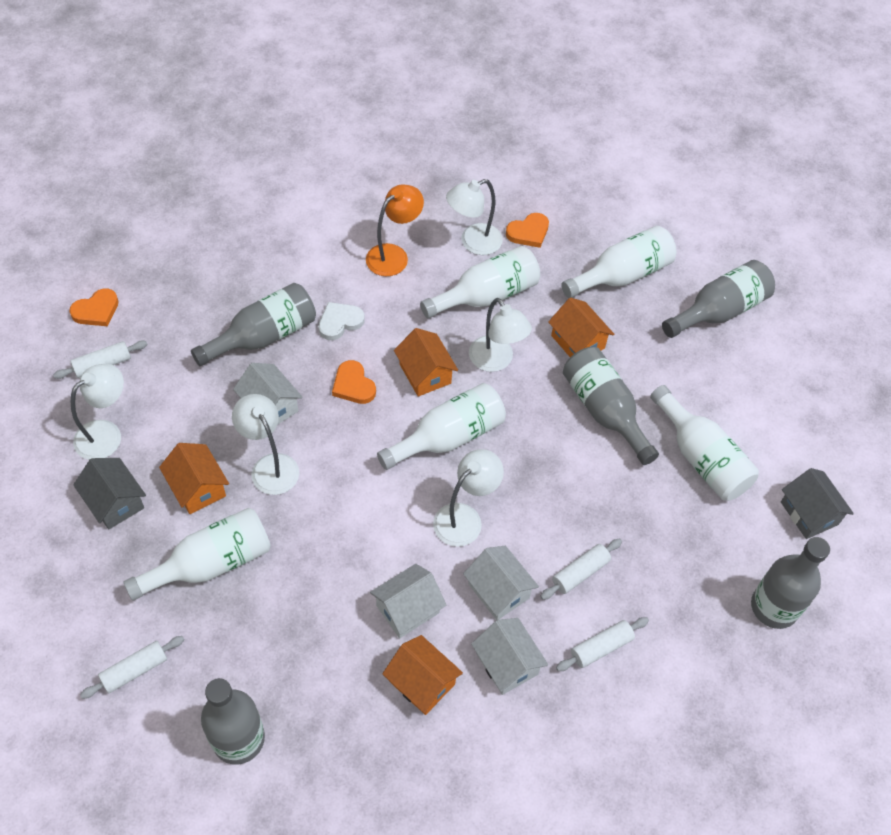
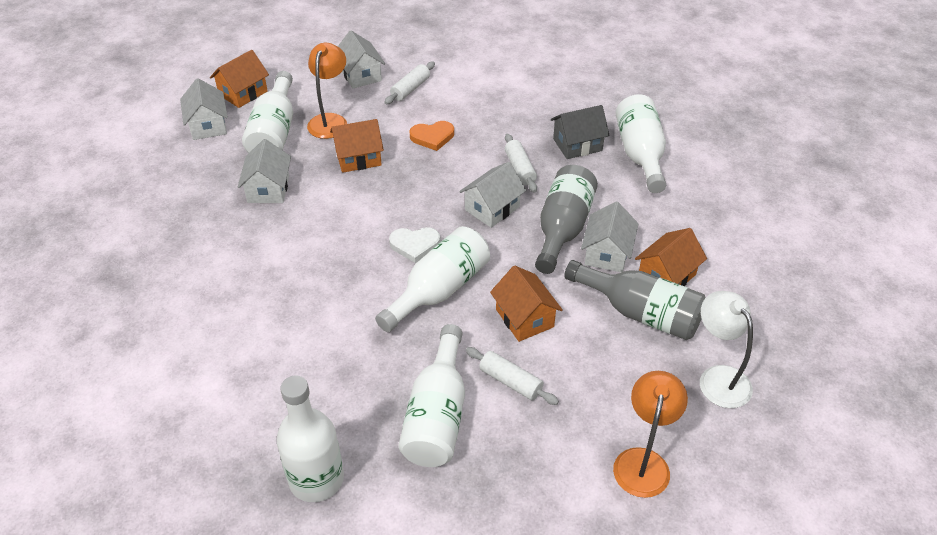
grey bottle: 5 -> 2
grey house: 2 -> 1
orange heart: 3 -> 1
orange lamp: 1 -> 2
white house: 4 -> 5
white lamp: 5 -> 1
white rolling pin: 4 -> 3

